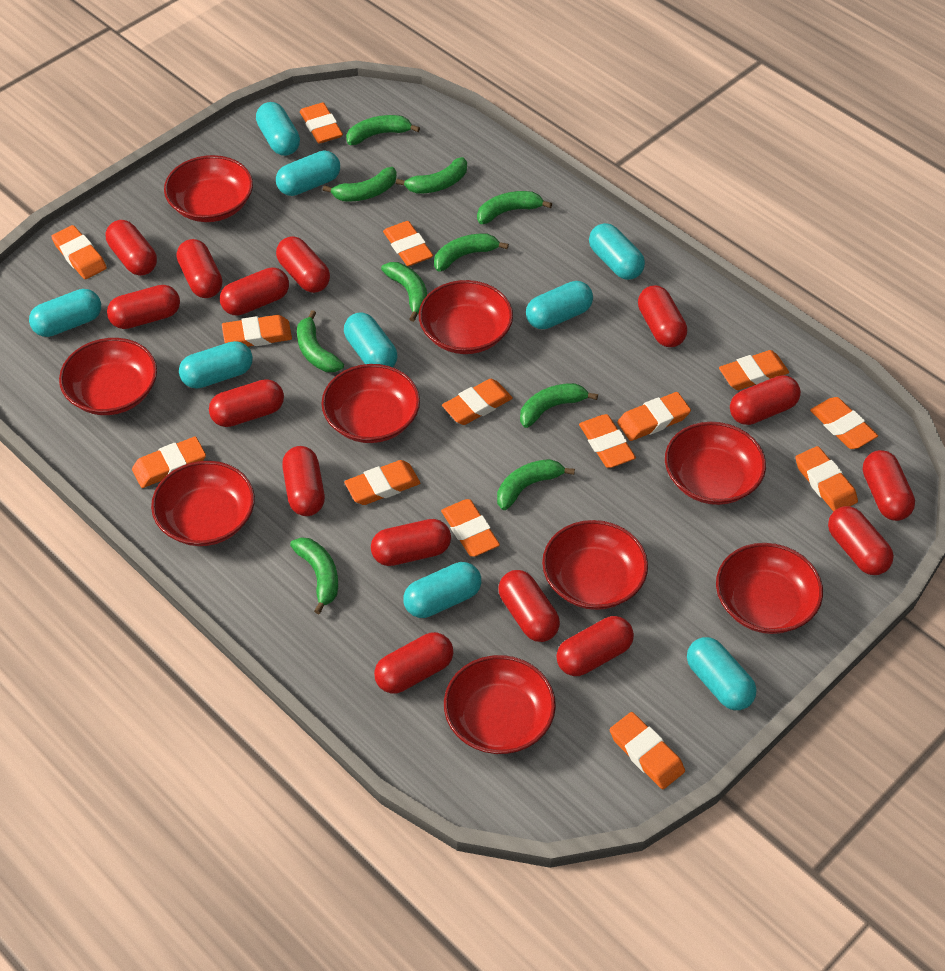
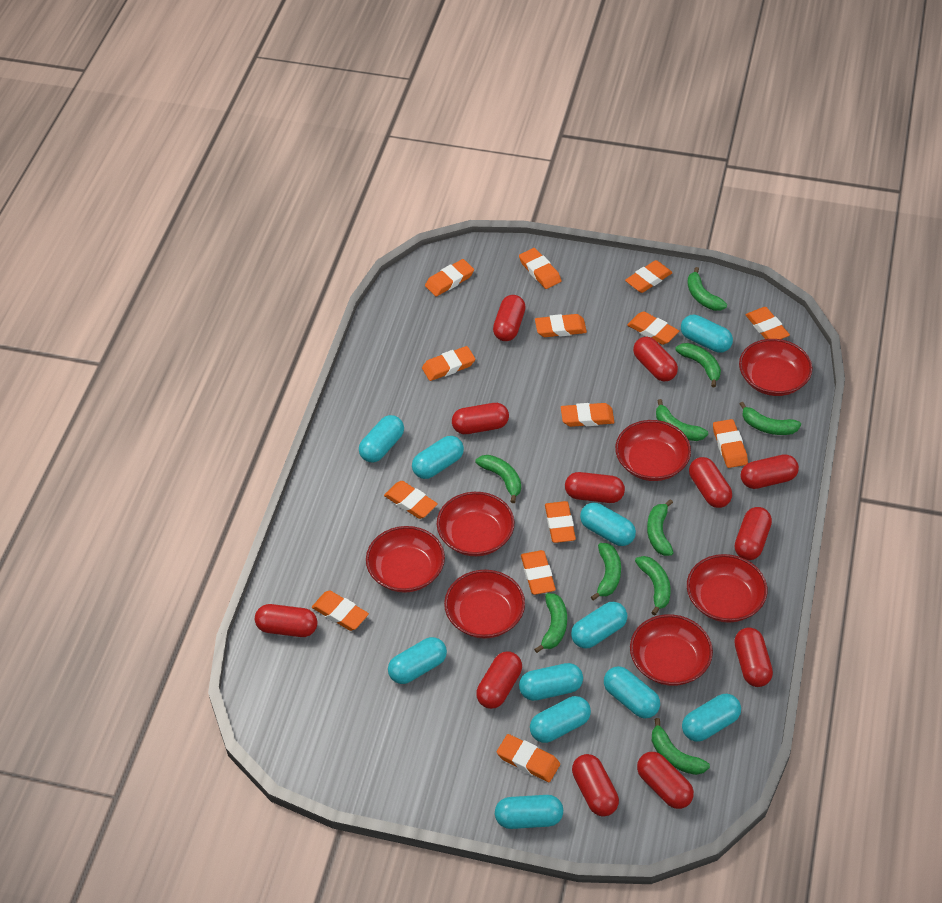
red bowl: 9 -> 7
red capsule: 15 -> 12
turquoise capsule: 9 -> 11

